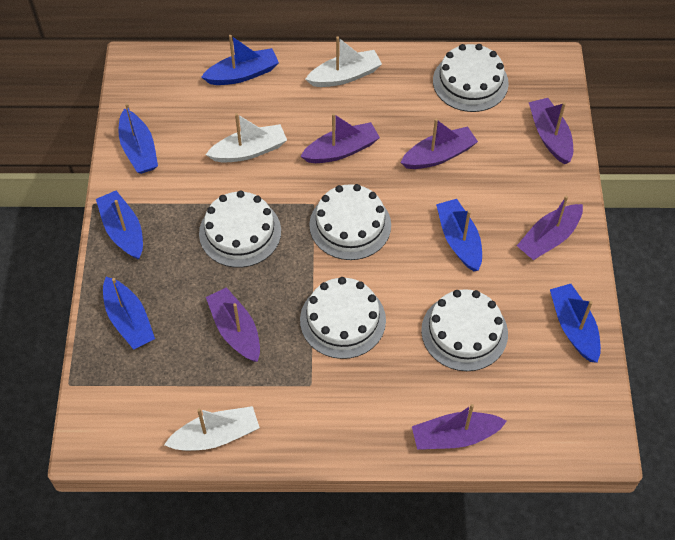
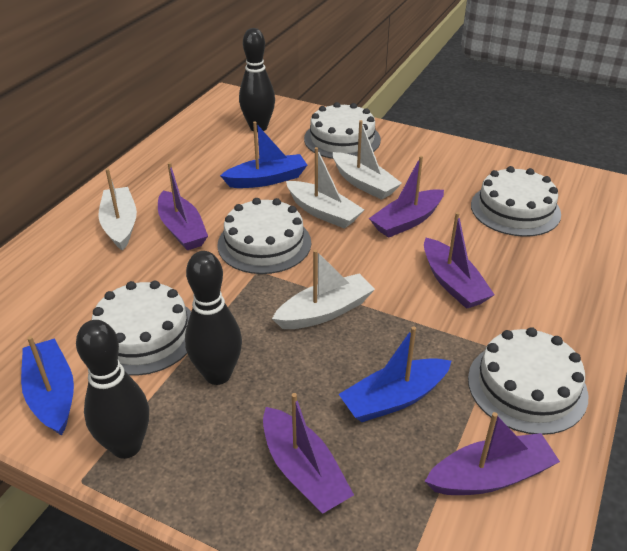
black bowling pin: 0 -> 3
blue boat: 6 -> 3
purple boat: 6 -> 5
white boat: 3 -> 4

